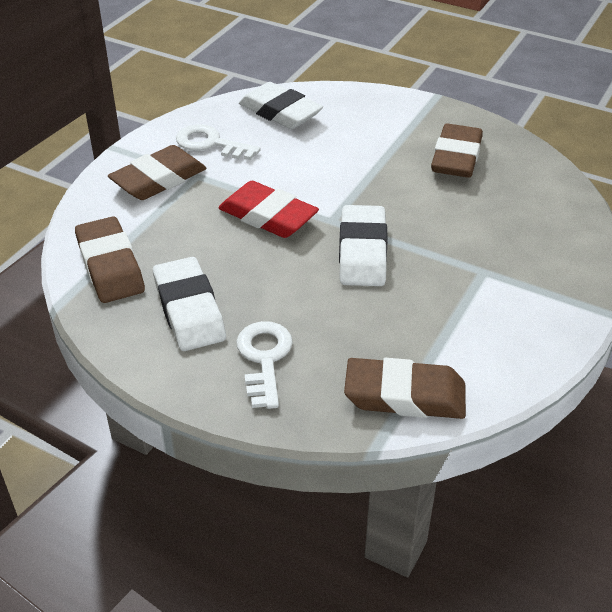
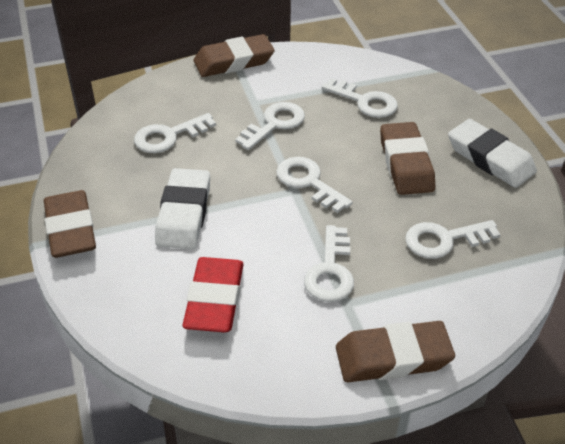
white eraser: 3 -> 2
white key: 2 -> 6

